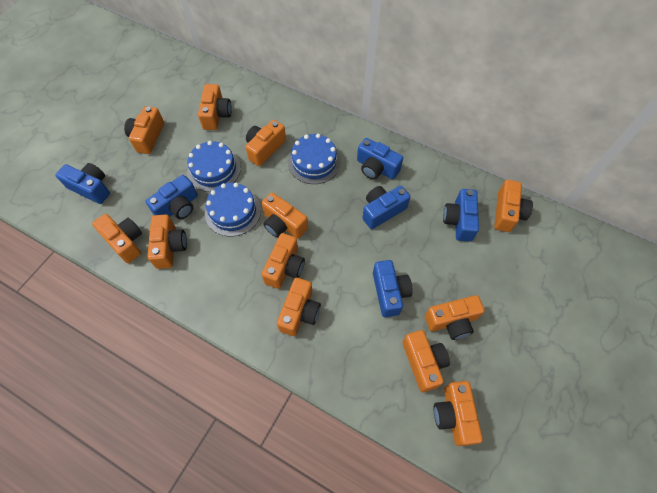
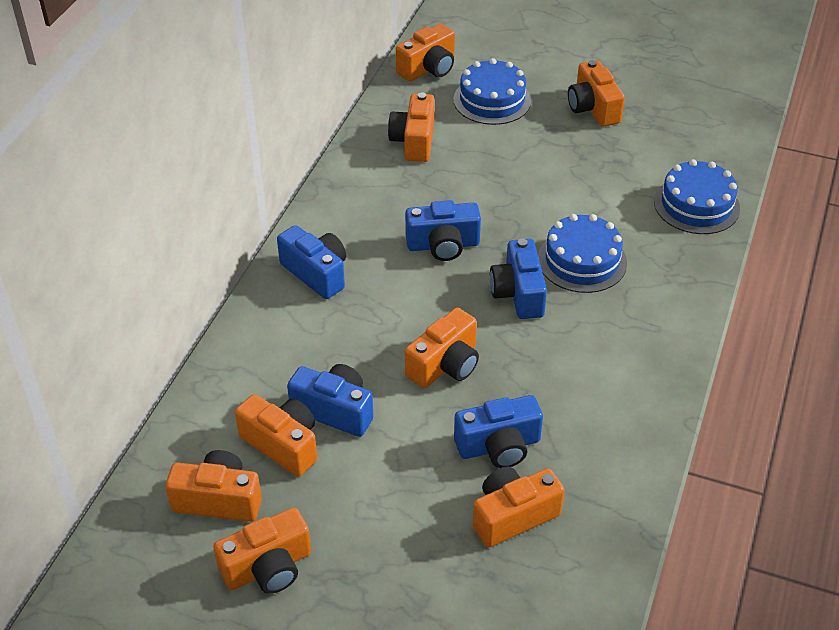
blue camera: 6 -> 5
orange camera: 12 -> 8

